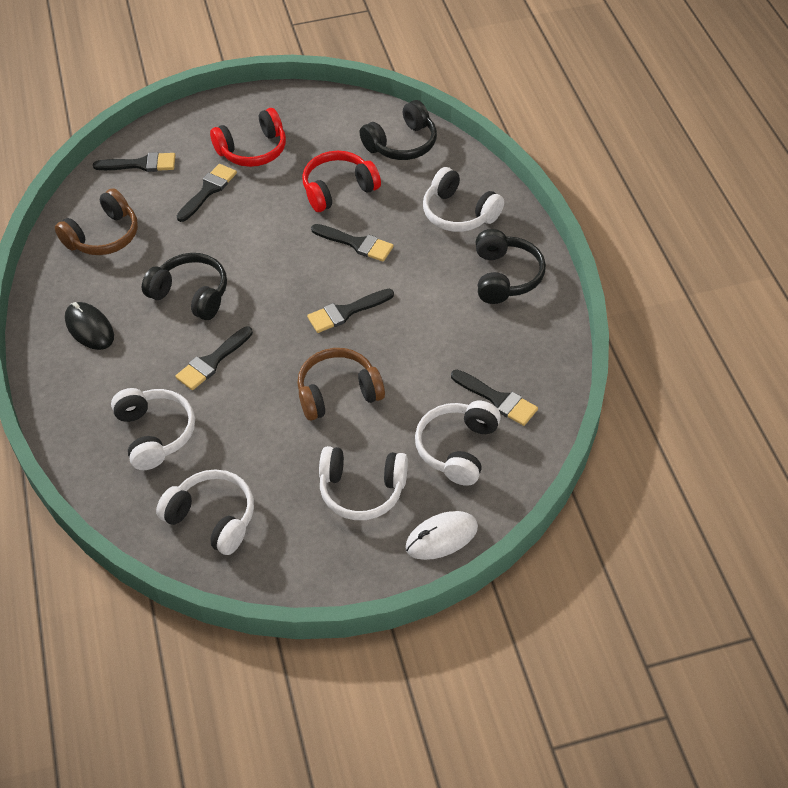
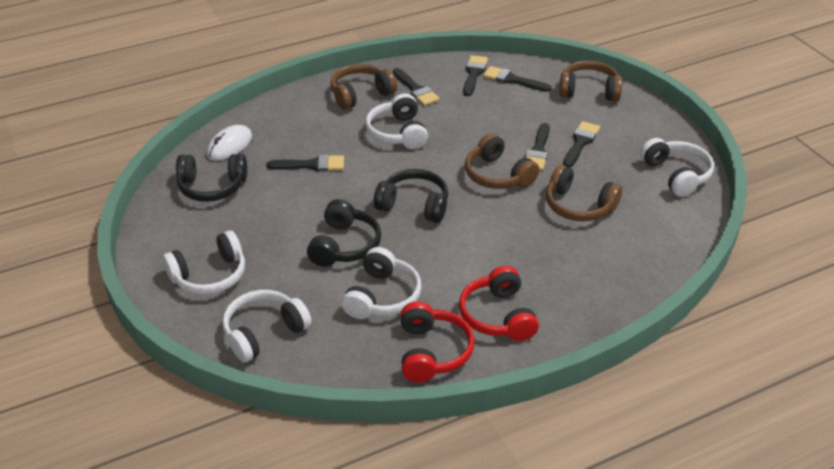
black mouse: 1 -> 0
brown headphones: 2 -> 4

